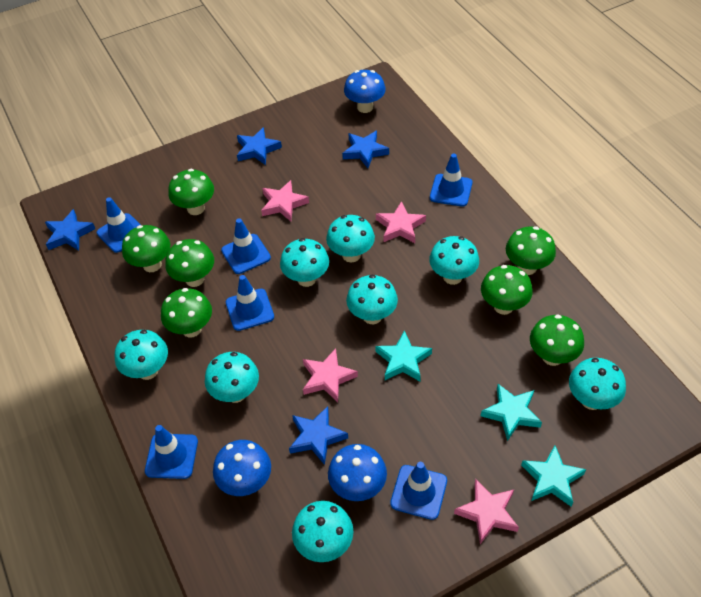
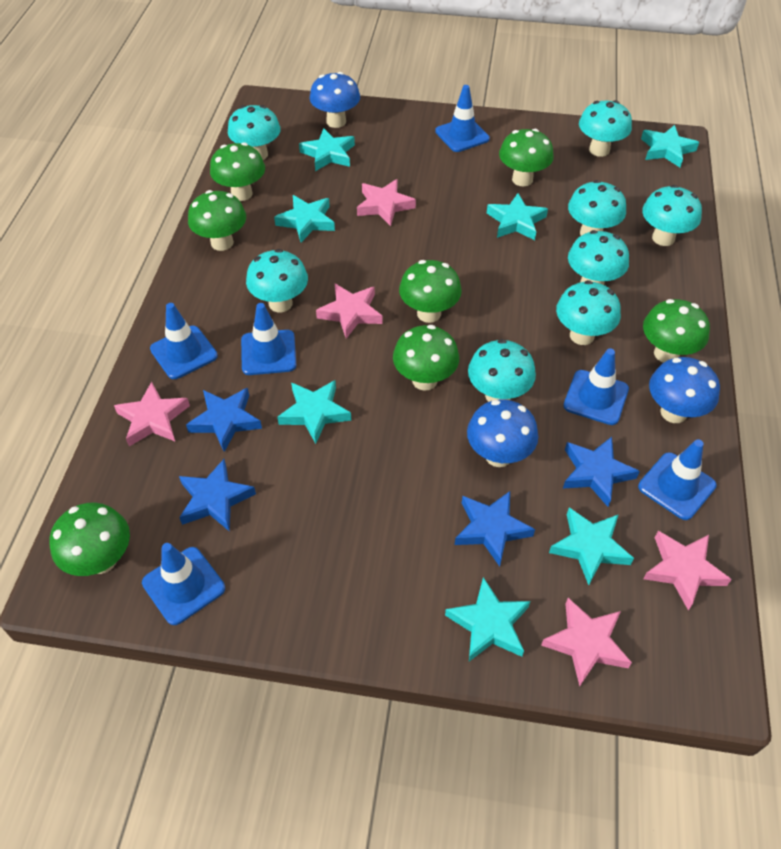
pink star: 4 -> 5
turquoise star: 3 -> 7

